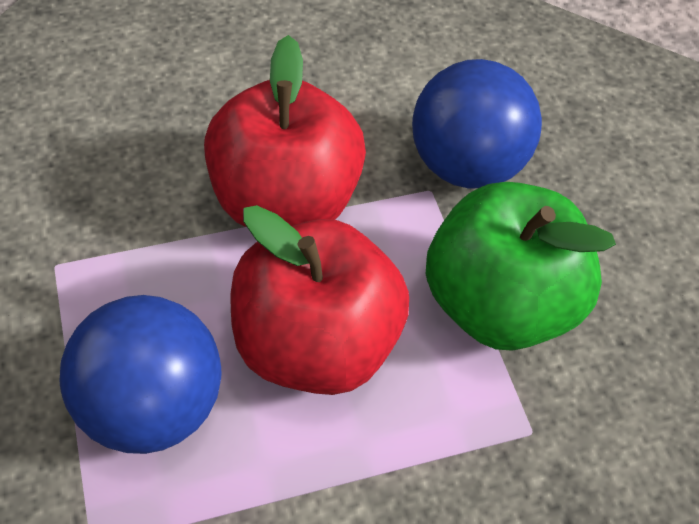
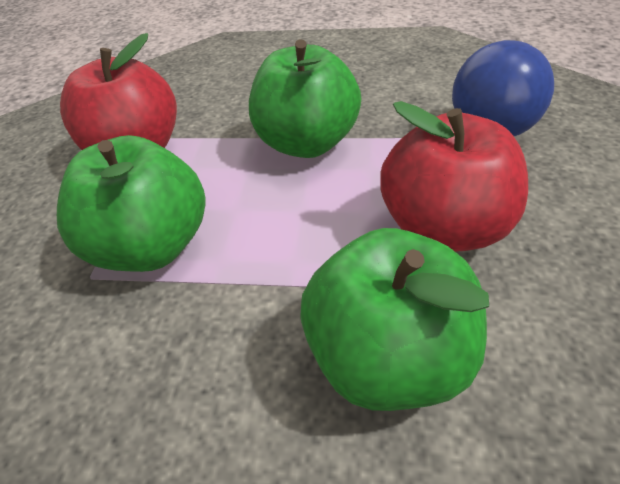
blue ball: 2 -> 1
green apple: 1 -> 3

